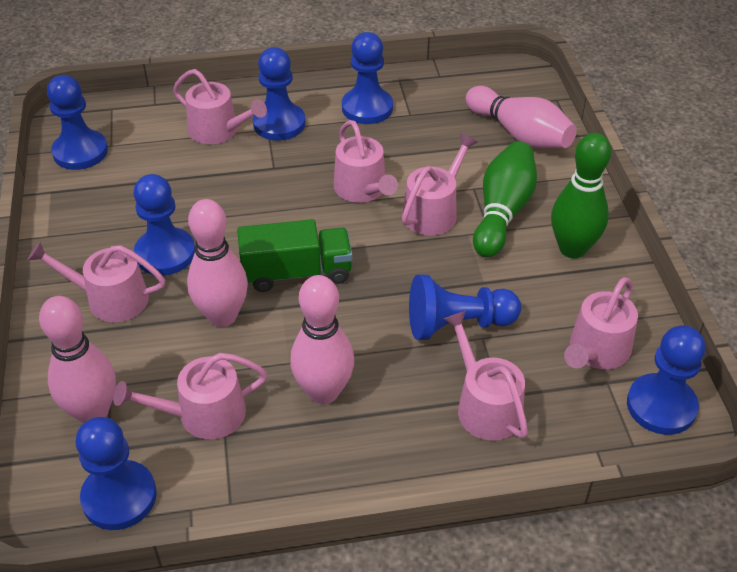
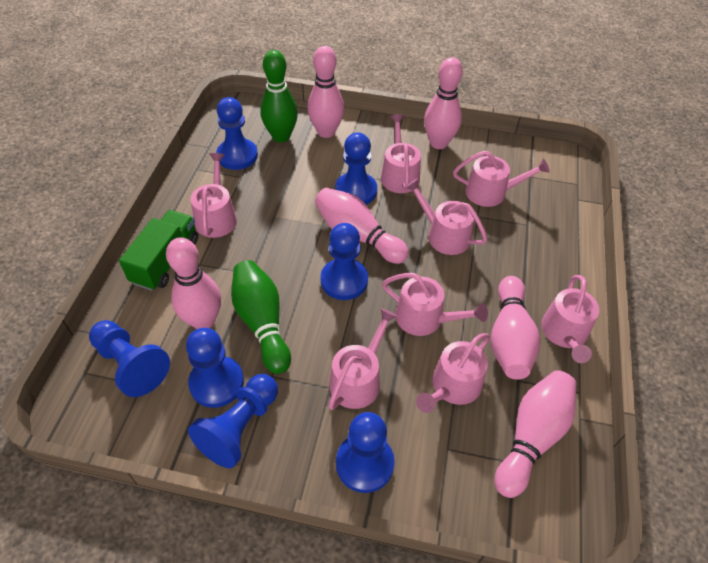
pink bowling pin: 4 -> 6
pink watering can: 7 -> 8

